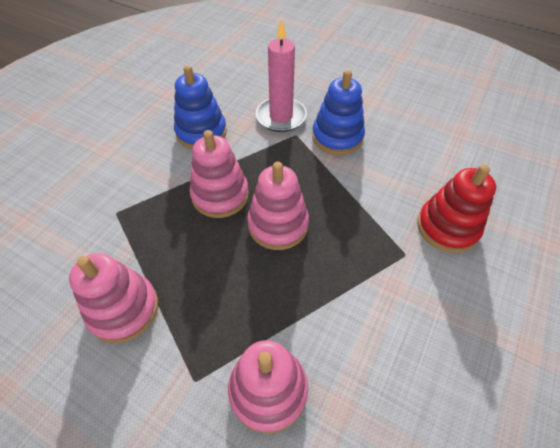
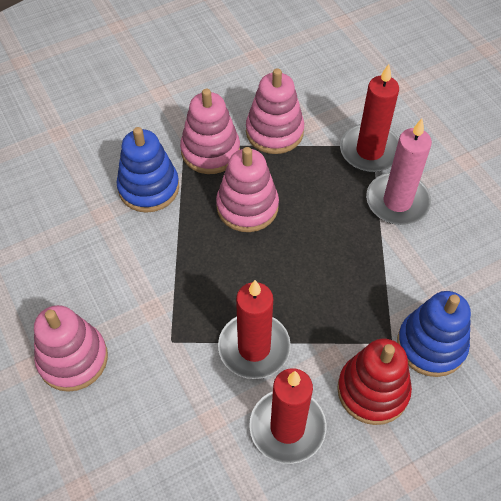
red candle: 0 -> 3

